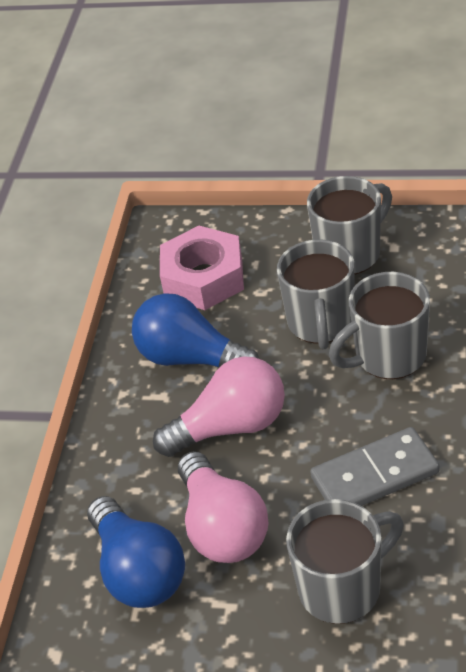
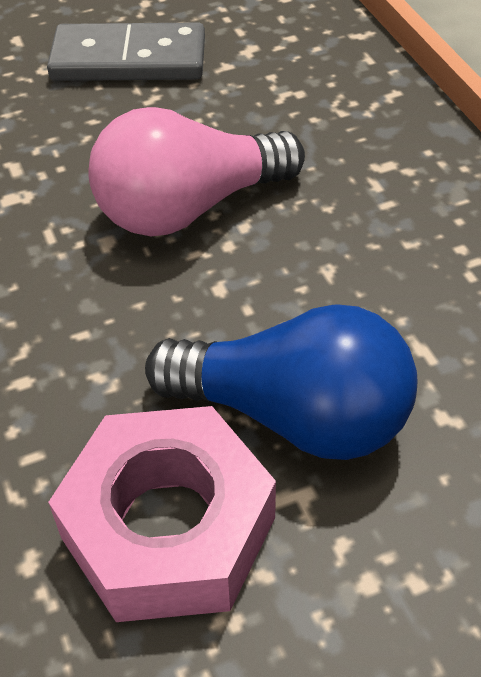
blue light bulb: 2 -> 1
grey mug: 4 -> 0
pink light bulb: 2 -> 1

